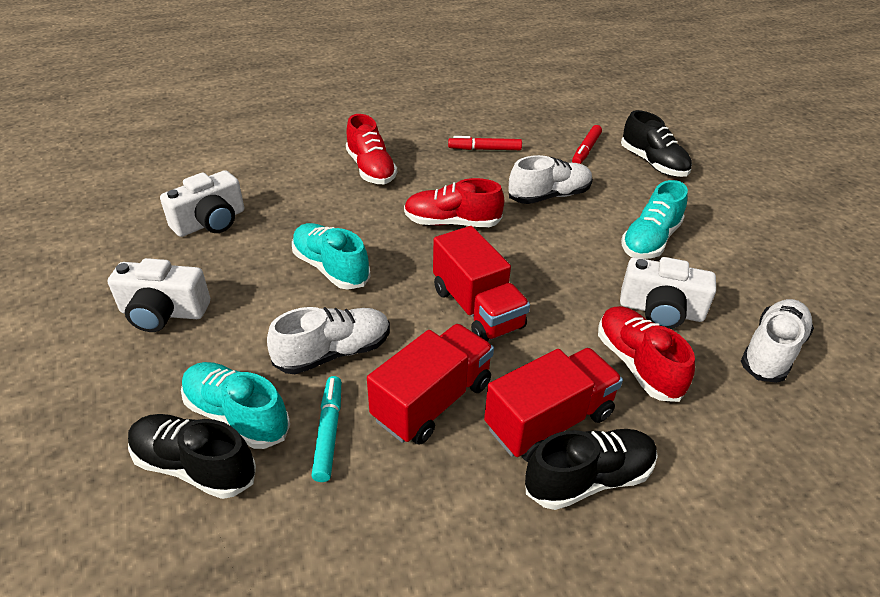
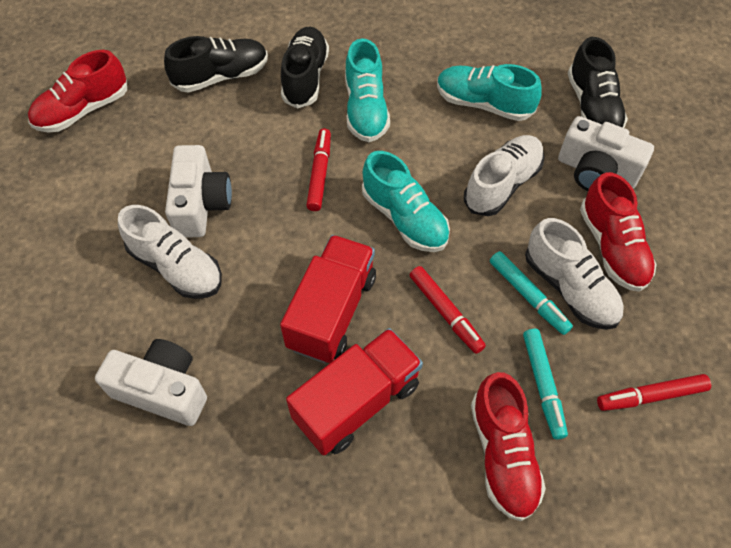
red marker: 2 -> 3
red truck: 3 -> 2
turquoise marker: 1 -> 2

